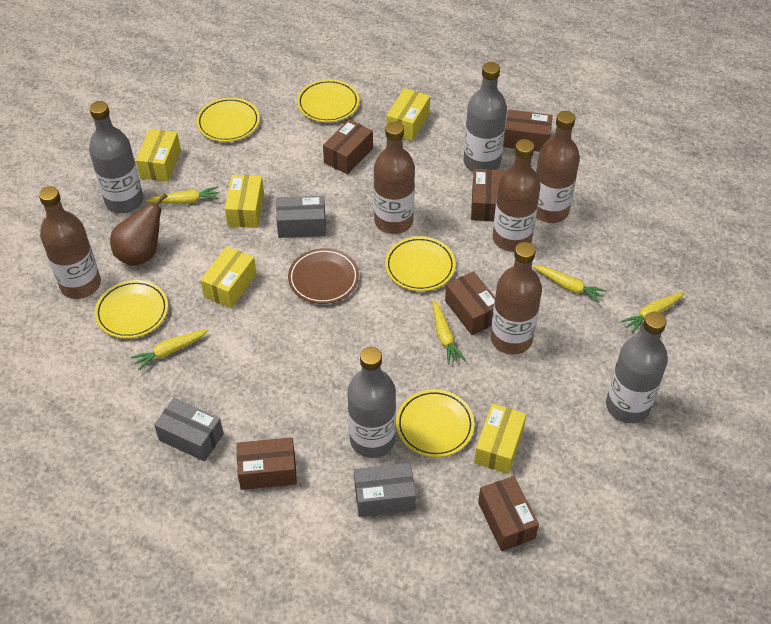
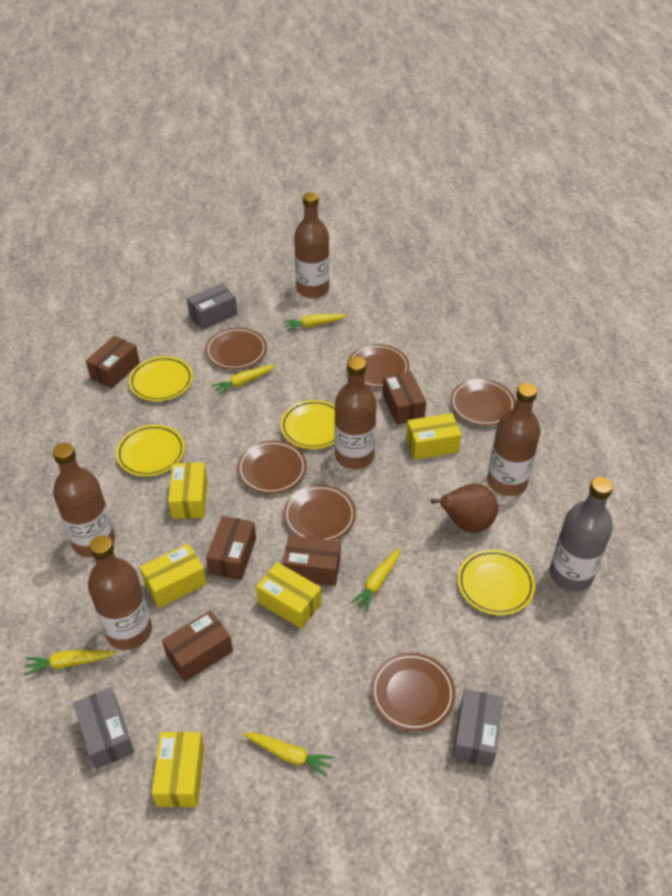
brown box: 6 -> 5
brown plate: 1 -> 6
grey bottle: 4 -> 1
yellow plate: 5 -> 4

